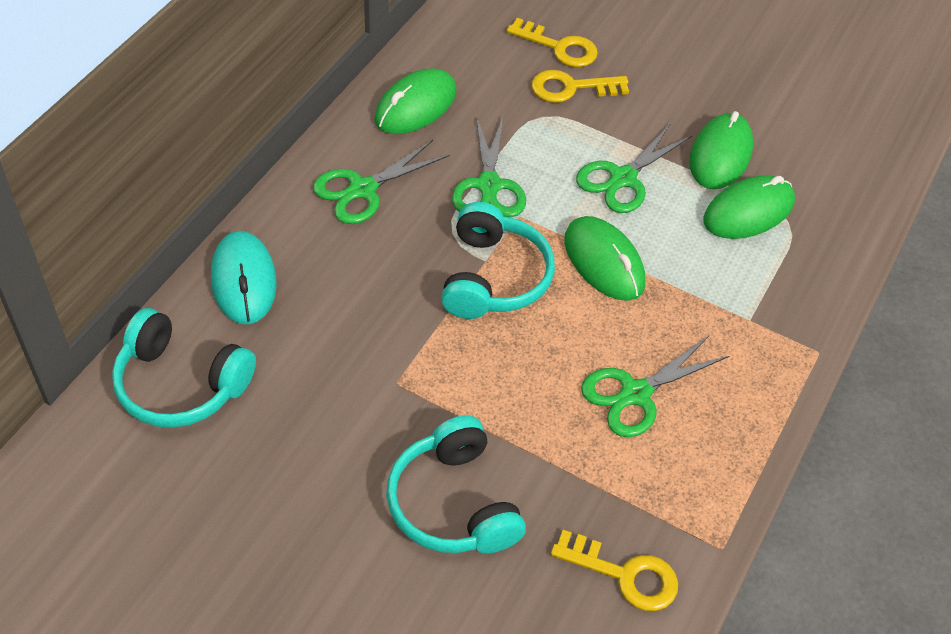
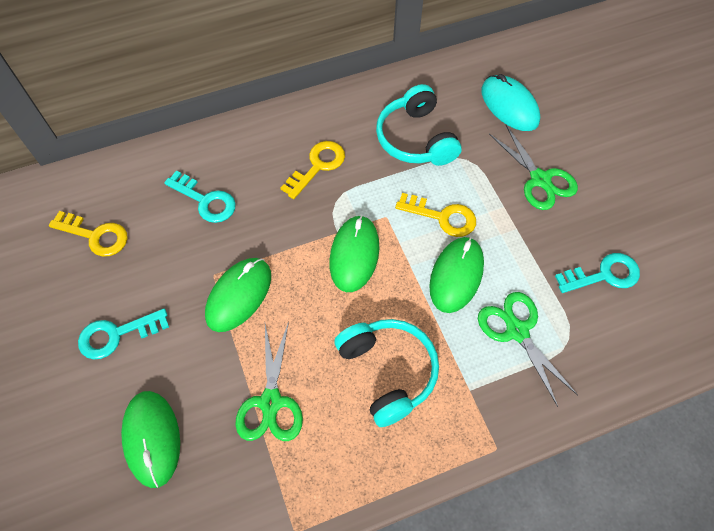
green scissors: 4 -> 3
turquoise headphones: 3 -> 2
turquoise key: 0 -> 3

